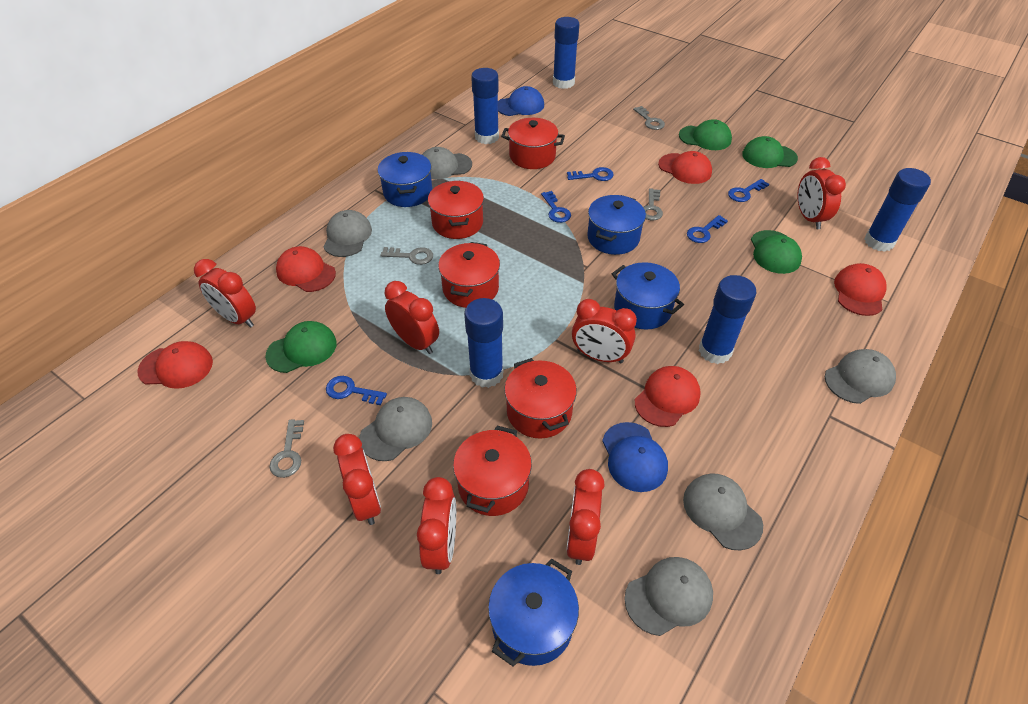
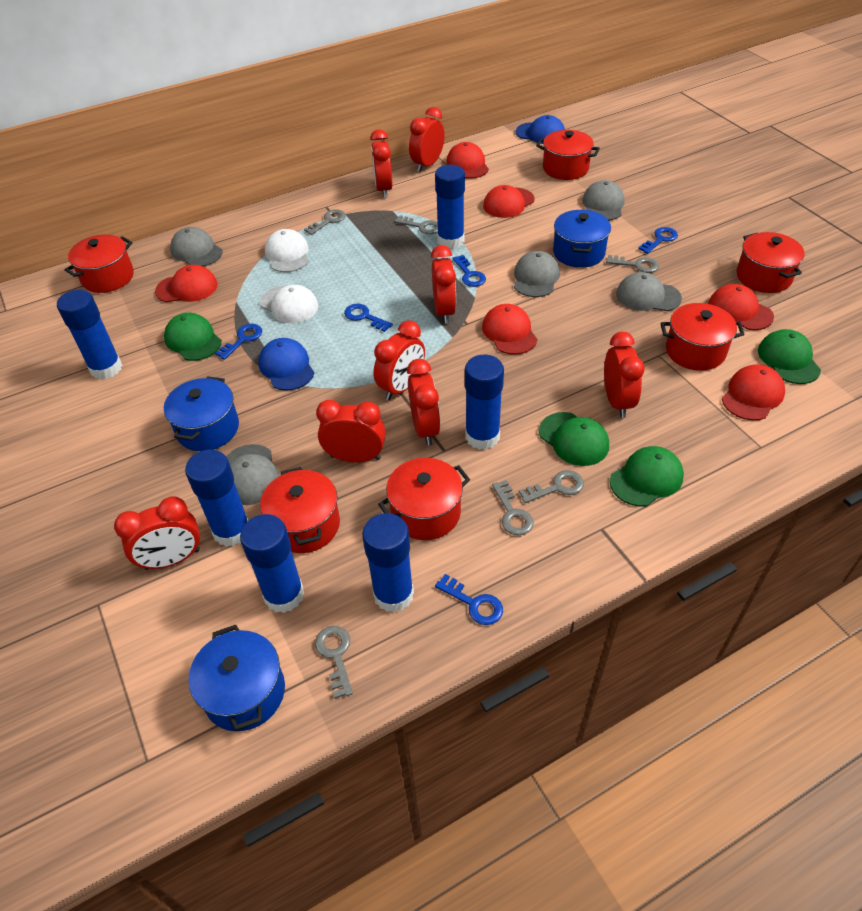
blue glue stick: 5 -> 6
blue pot: 4 -> 3
grey cap: 6 -> 5
grey key: 4 -> 6
red cap: 5 -> 6
red clock: 7 -> 8
red pot: 5 -> 6
white cap: 0 -> 2

